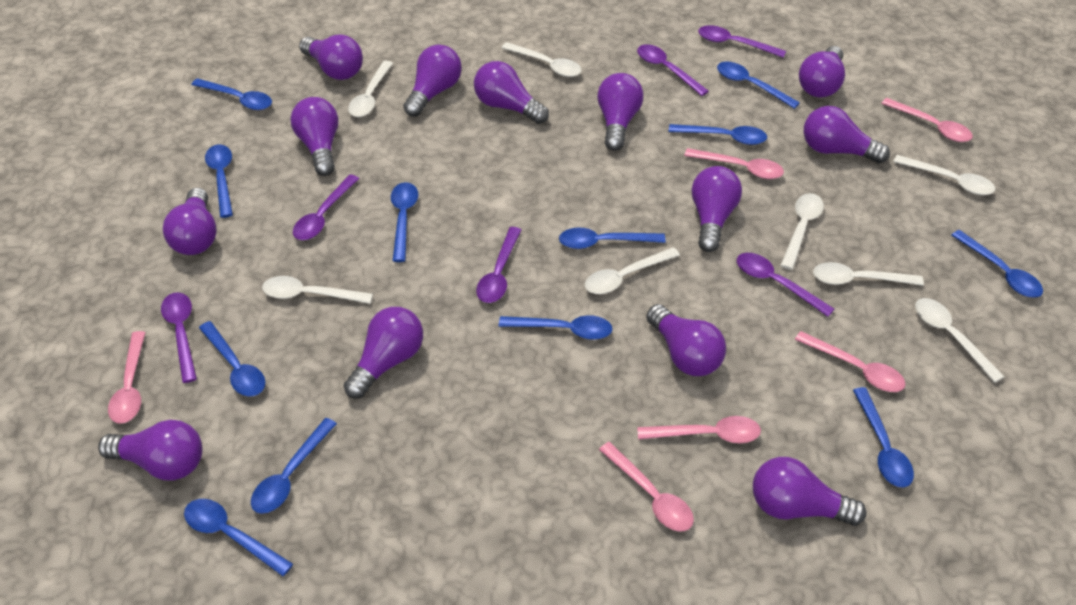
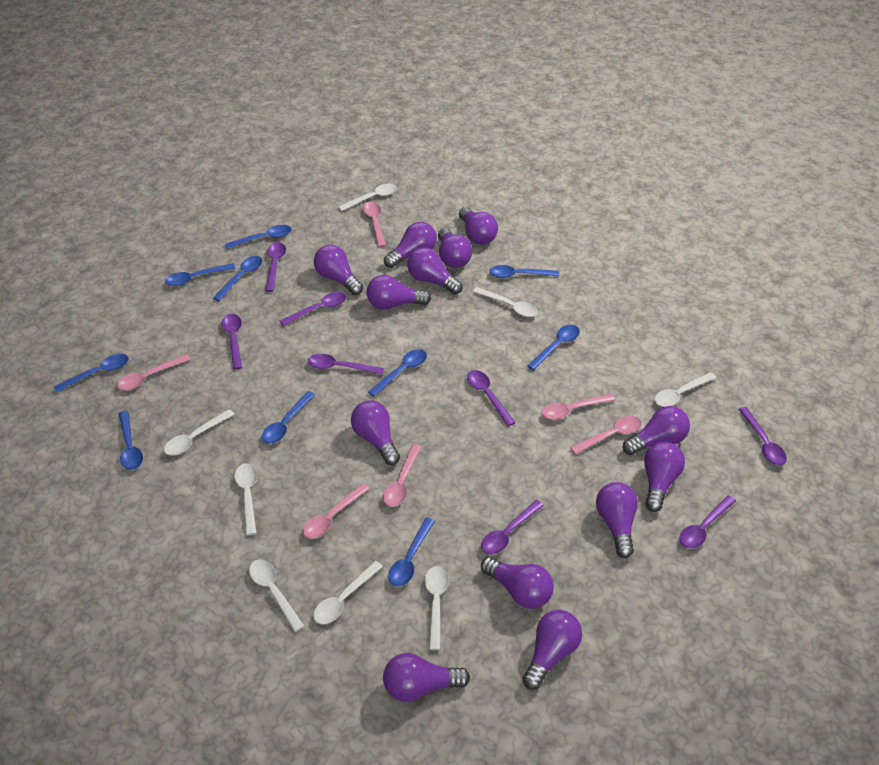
blue spoon: 12 -> 10
purple spoon: 6 -> 8

